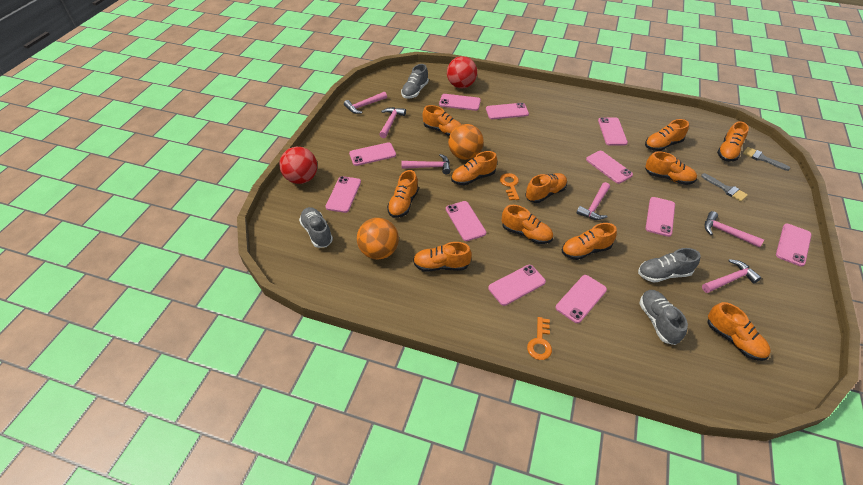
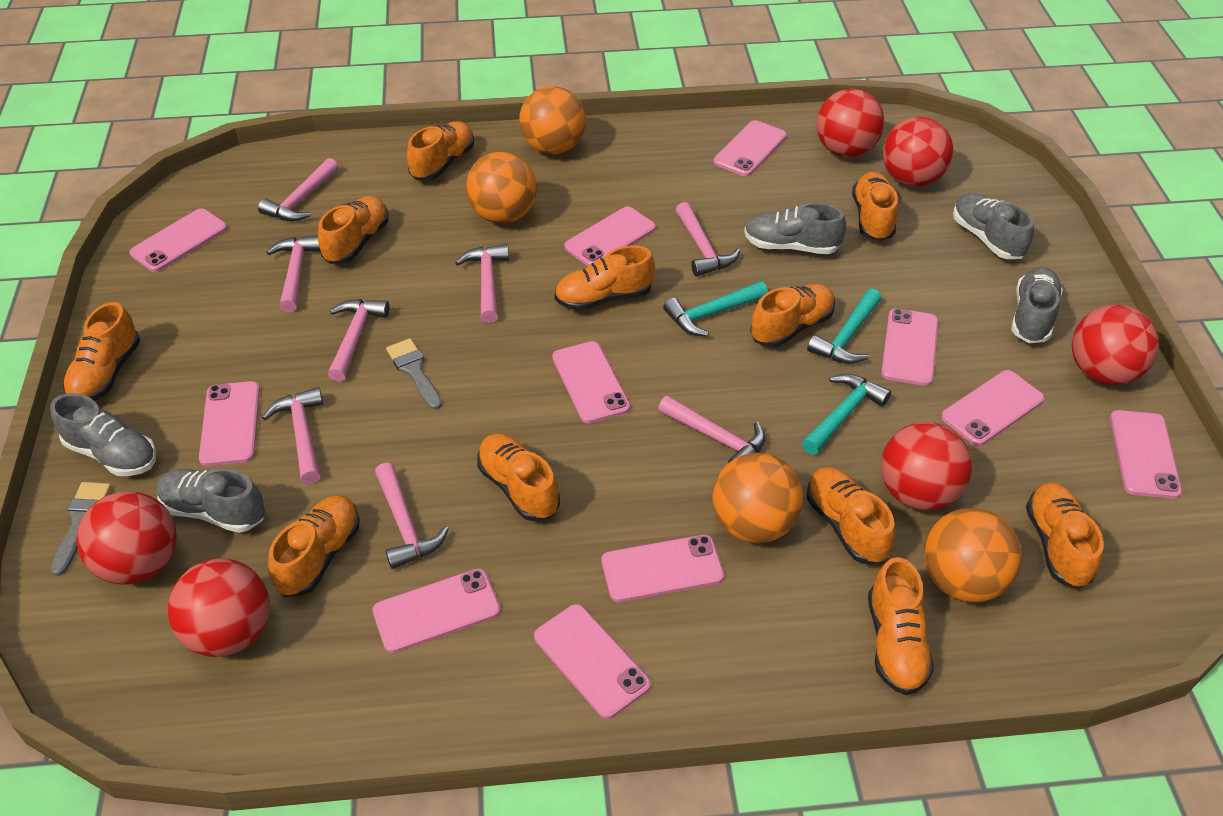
grey shoe: 4 -> 5
orange ball: 2 -> 4
orange key: 2 -> 0
pink hammer: 6 -> 8
red ball: 2 -> 6
turquoise hammer: 0 -> 3

